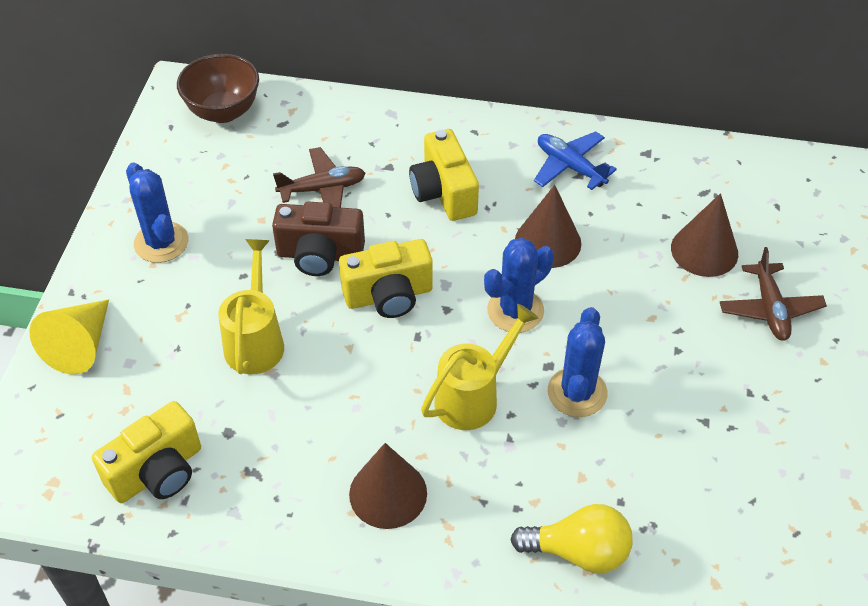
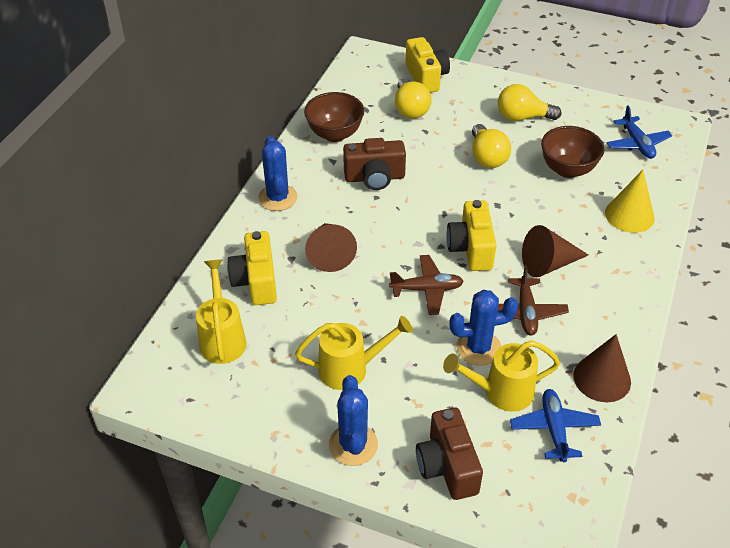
blue plane: 1 -> 2
brown bowl: 1 -> 2
brown camera: 1 -> 2
yellow light bulb: 1 -> 3
yellow watering can: 2 -> 3

